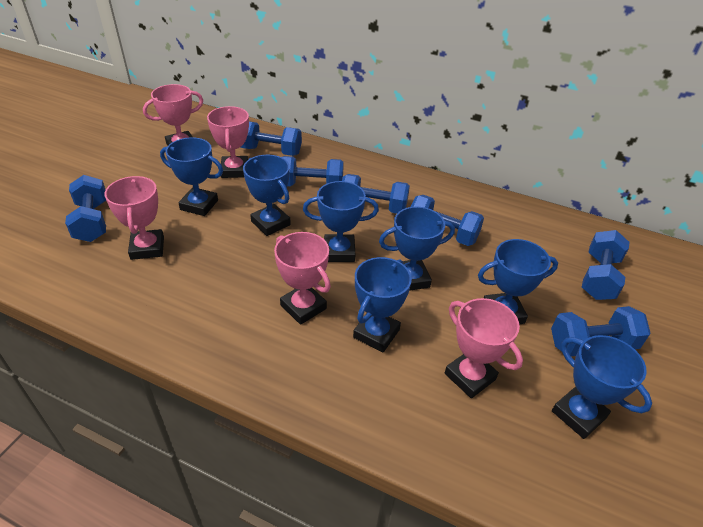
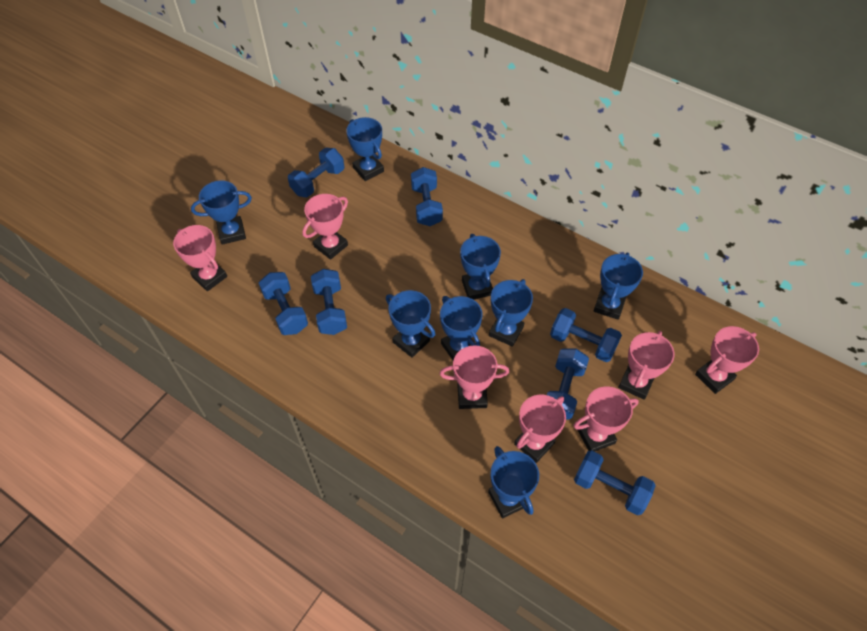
blue trophy: 7 -> 8
pink trophy: 5 -> 7

